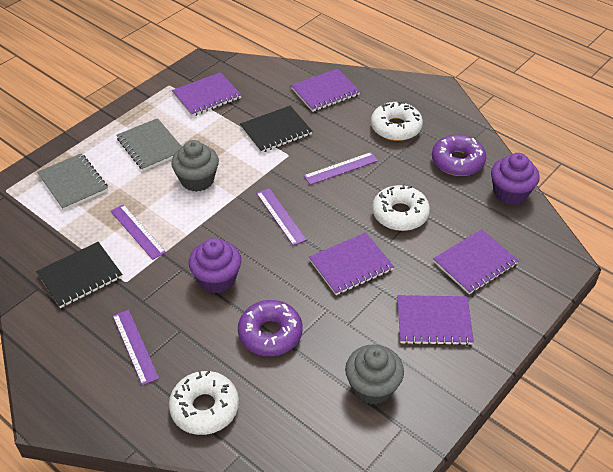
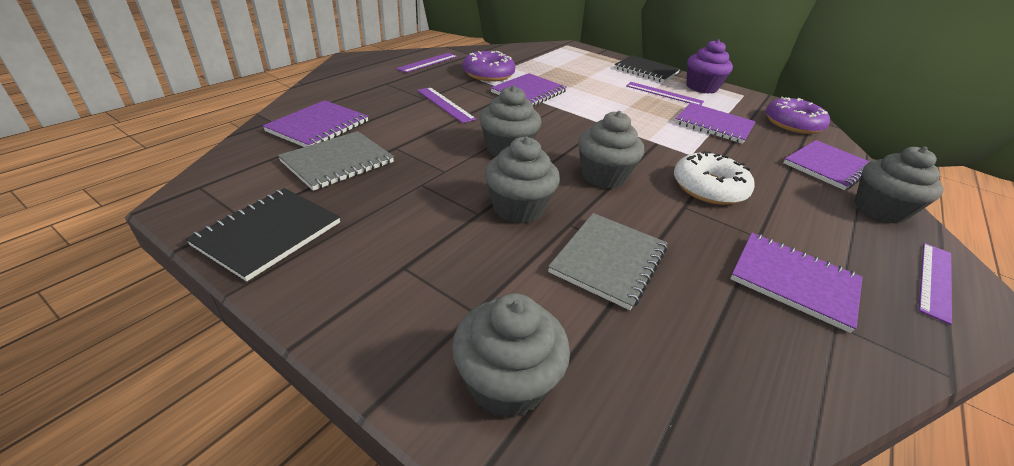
grey cupcake: 2 -> 5
purple cupcake: 2 -> 1
white donut: 3 -> 1

